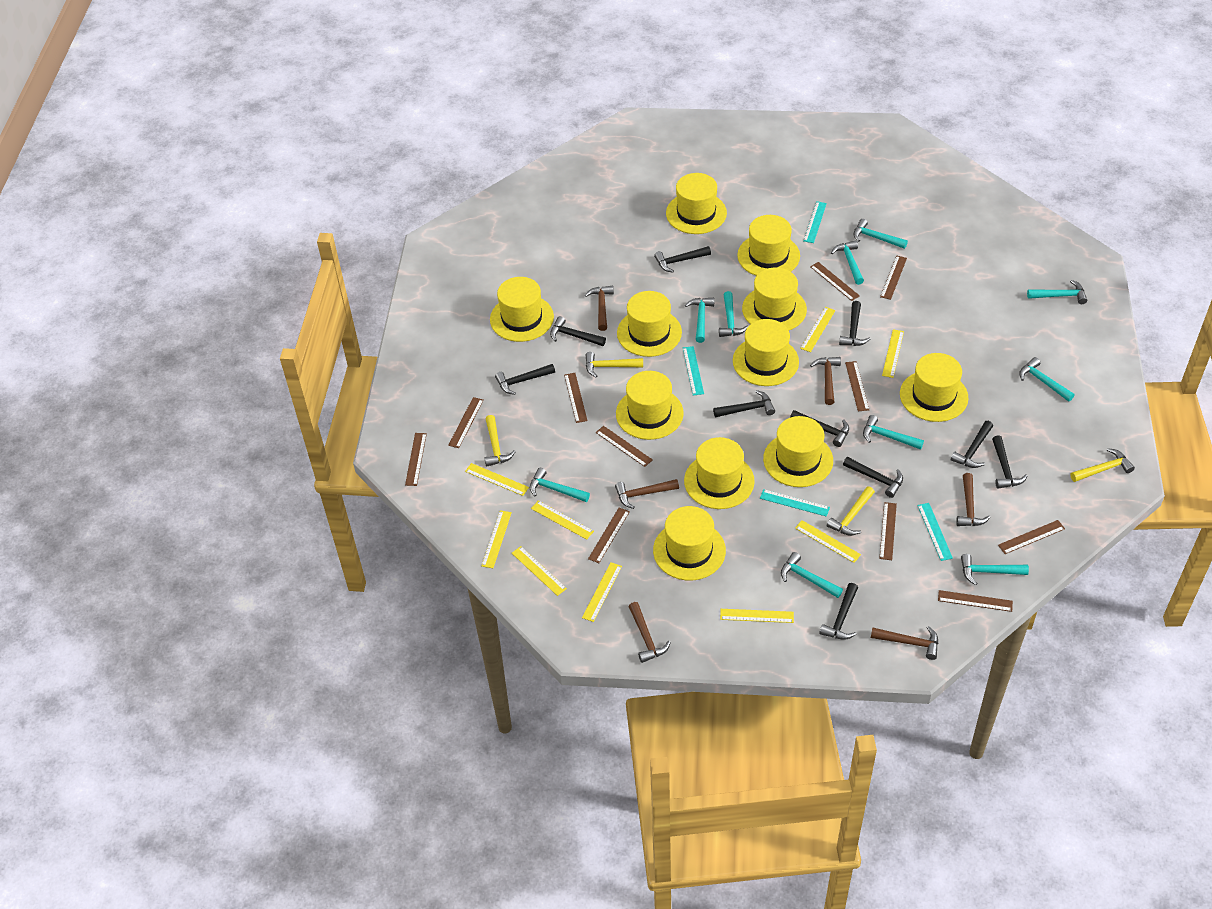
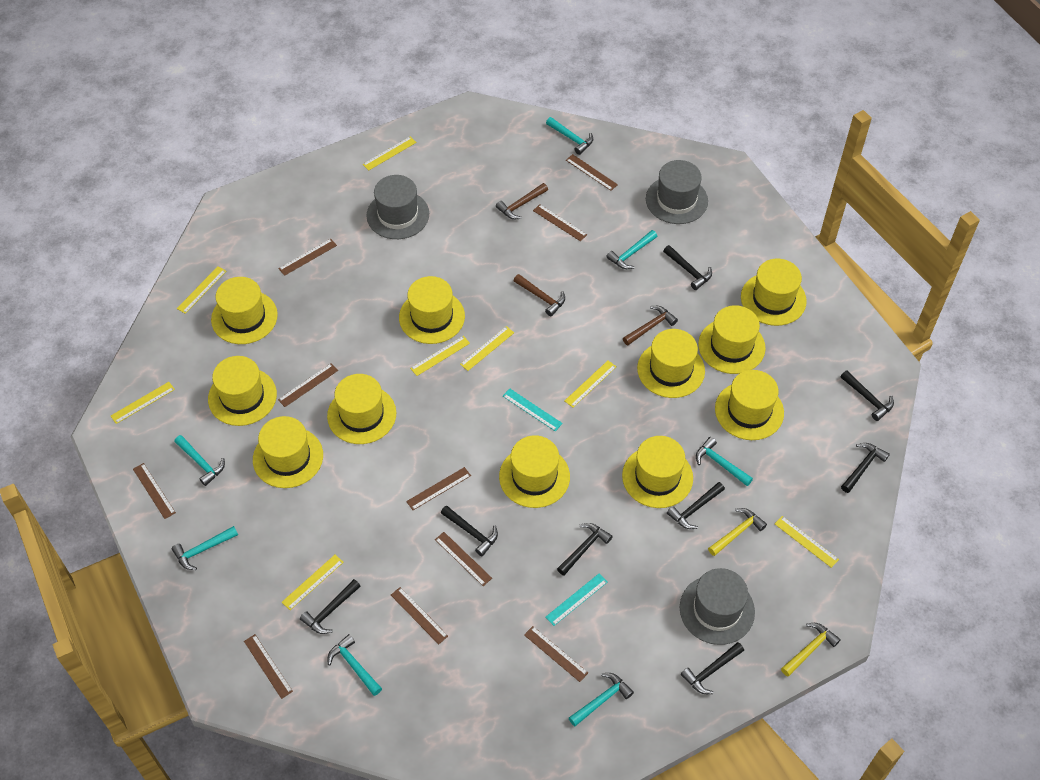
black hammer: 10 -> 8
brown hammer: 6 -> 3
brown ruler: 11 -> 10
grey hat: 0 -> 3
turquoise hammer: 10 -> 7
turquoise ruler: 4 -> 2
yellow hammer: 4 -> 2
yellow ruler: 9 -> 8

